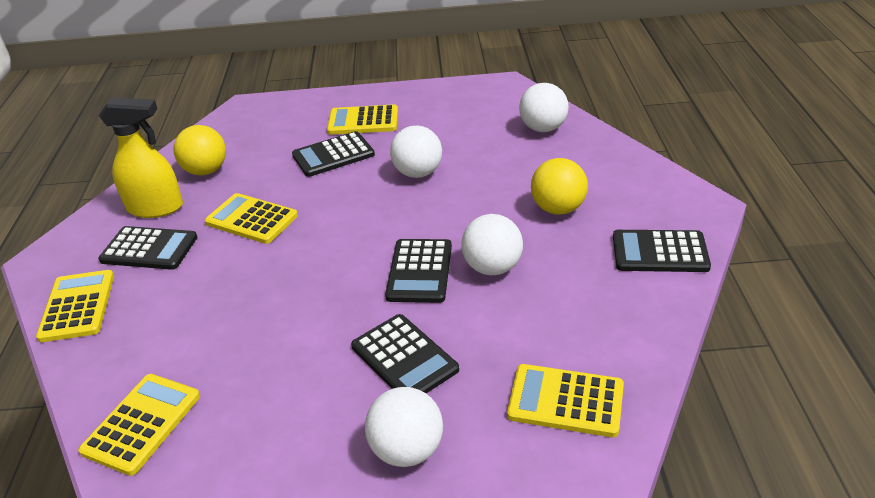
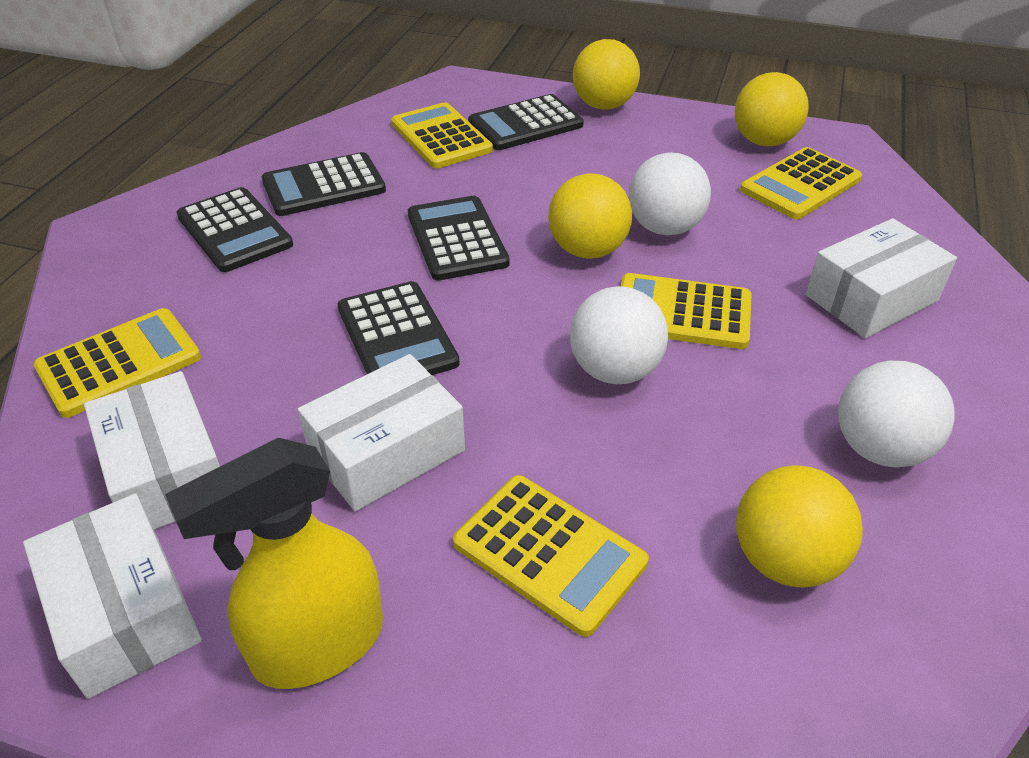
white ball: 4 -> 3
white box: 0 -> 4
yellow ball: 2 -> 4

